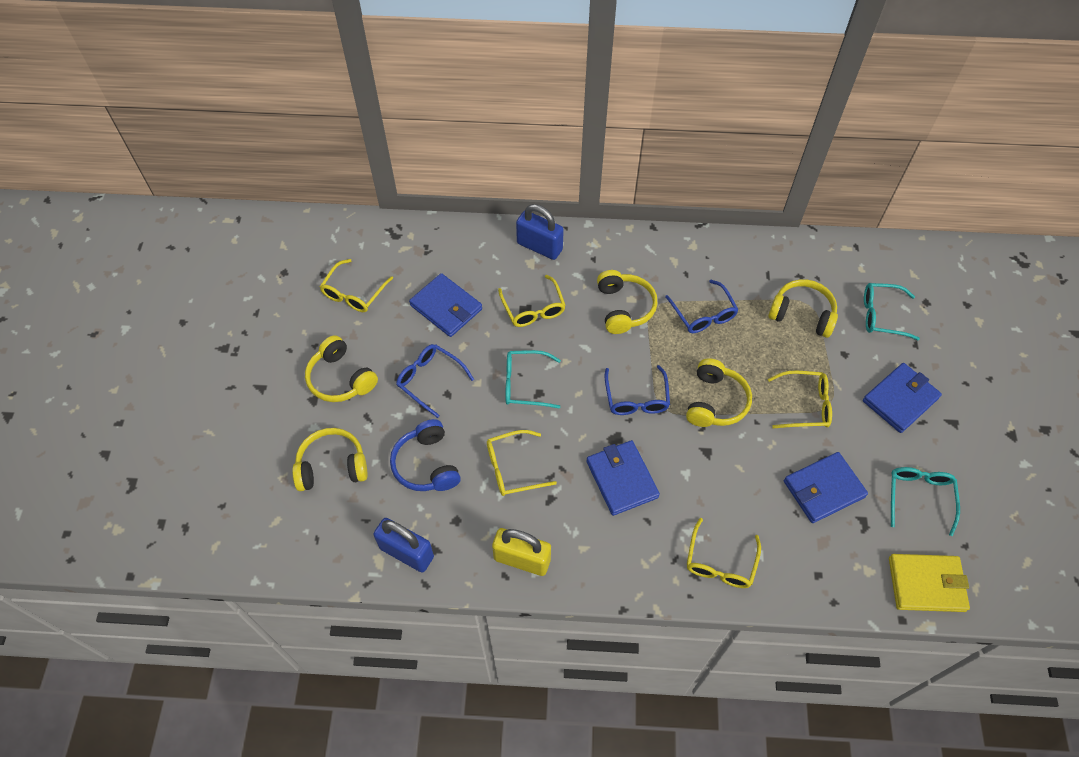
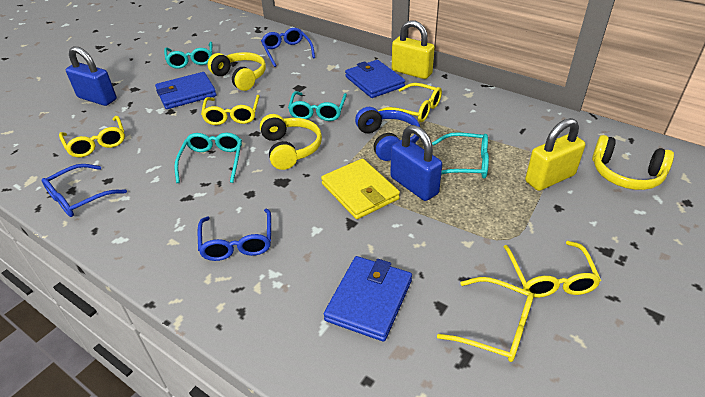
blue wallet: 4 -> 3
turquoise glasses: 3 -> 4
yellow headphones: 5 -> 3
yellow padlock: 1 -> 2

